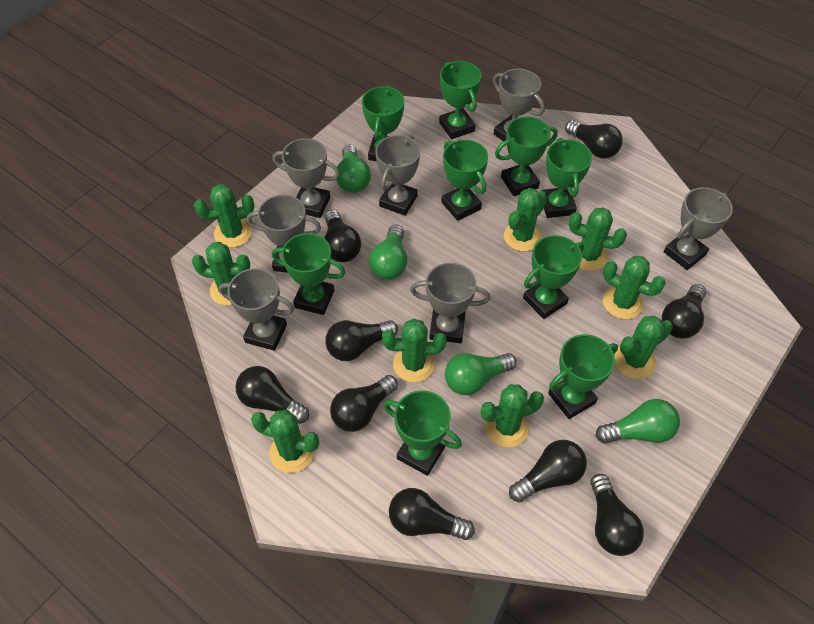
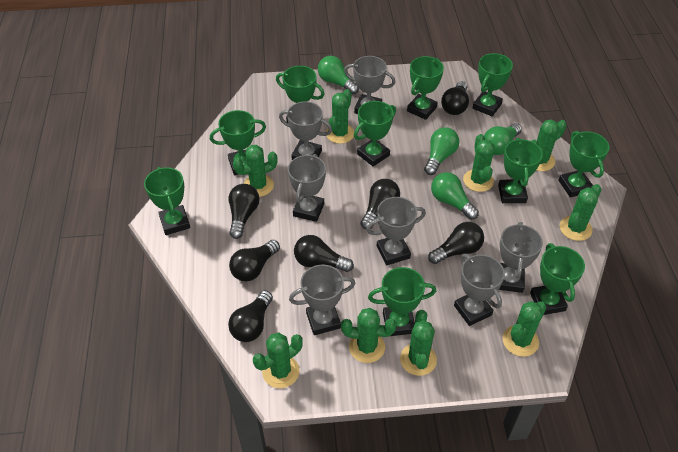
black light bulb: 9 -> 7
green trophy: 9 -> 10

